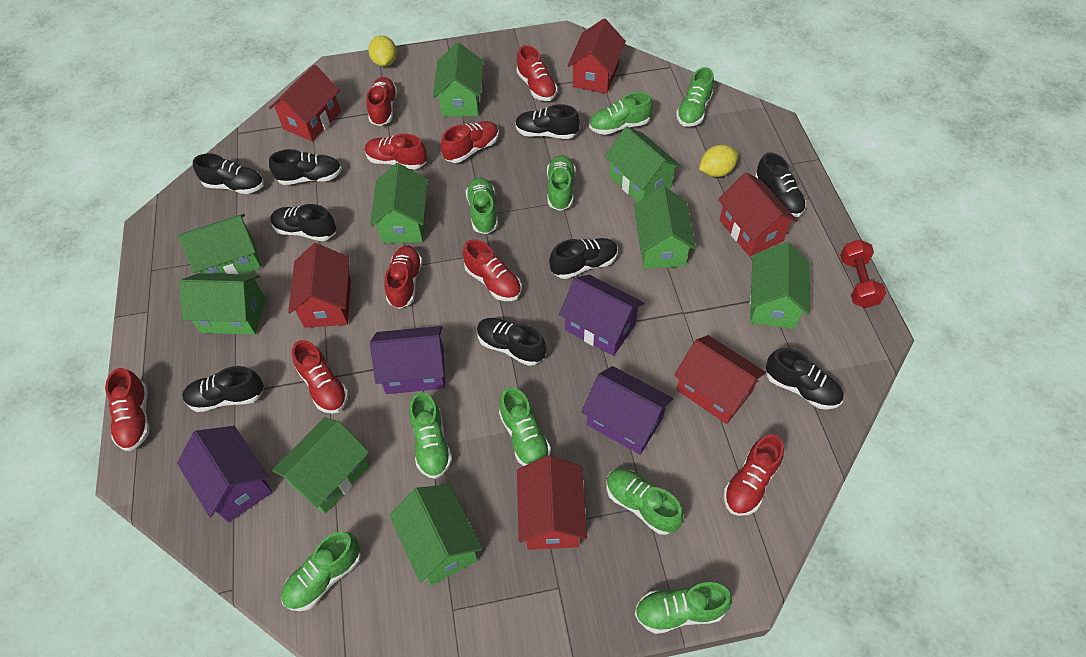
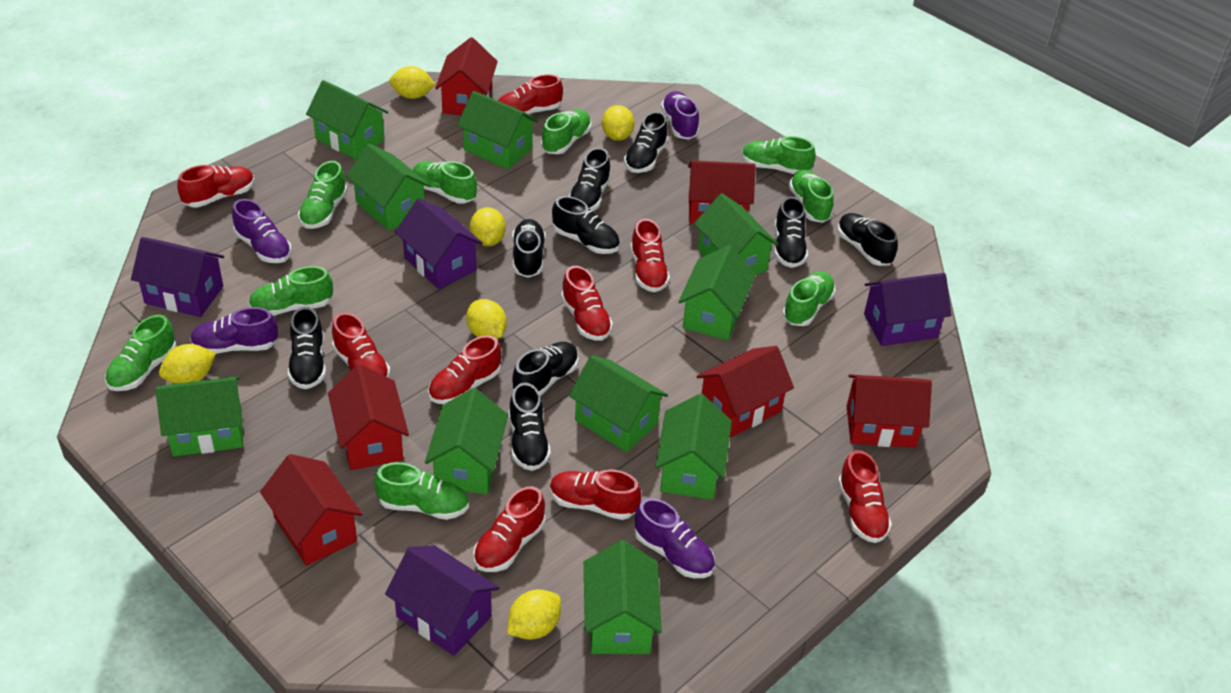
green house: 9 -> 10
purple shoe: 0 -> 4
red dumbbell: 1 -> 0
yellow lemon: 2 -> 6

